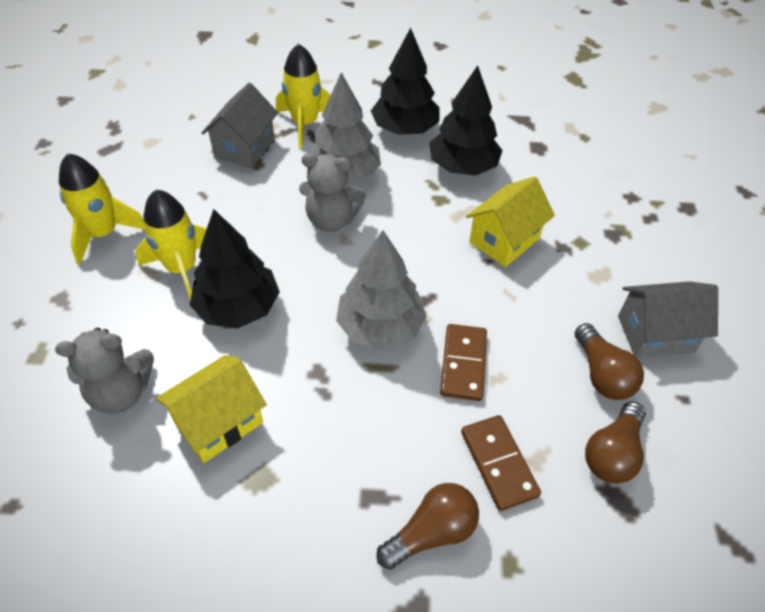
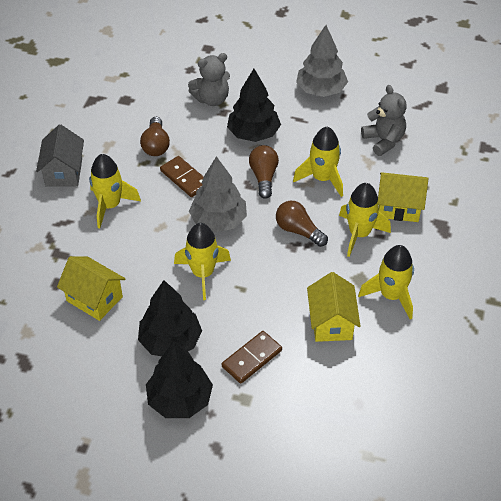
grey house: 2 -> 1
yellow house: 2 -> 3
yellow rocket: 3 -> 5

